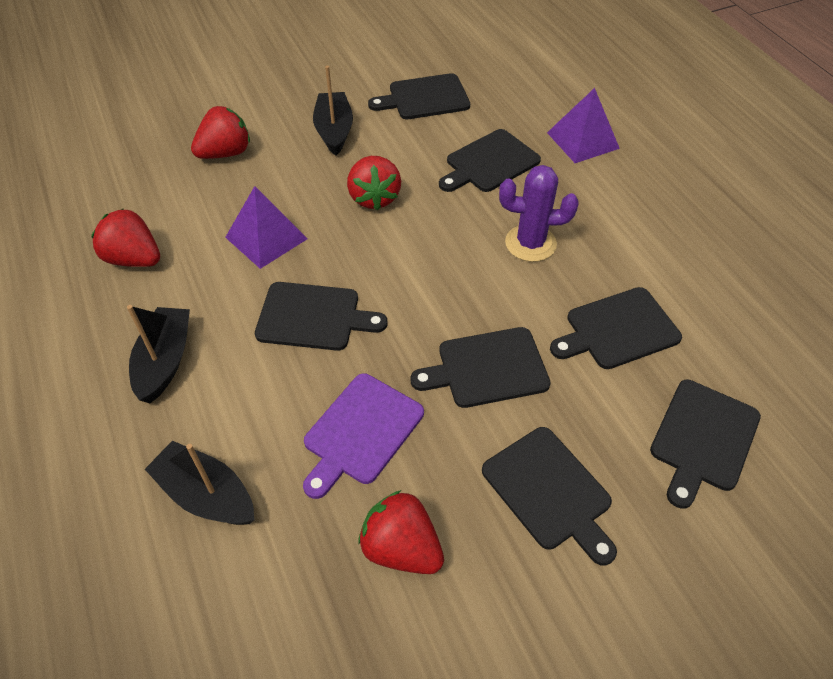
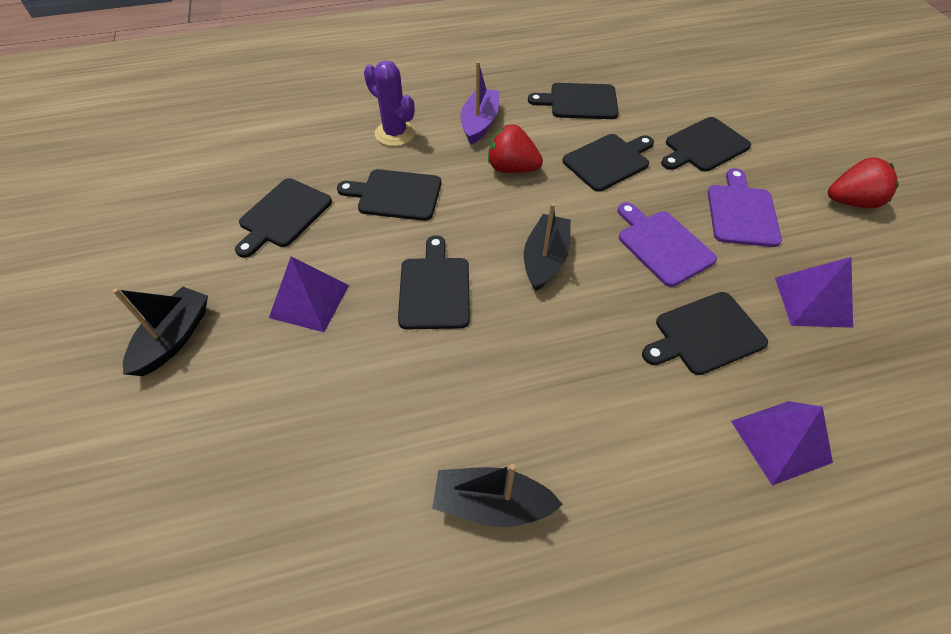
purple boat: 0 -> 1
purple cutting board: 1 -> 2
purple pyramid: 2 -> 3
red strawberry: 4 -> 2

